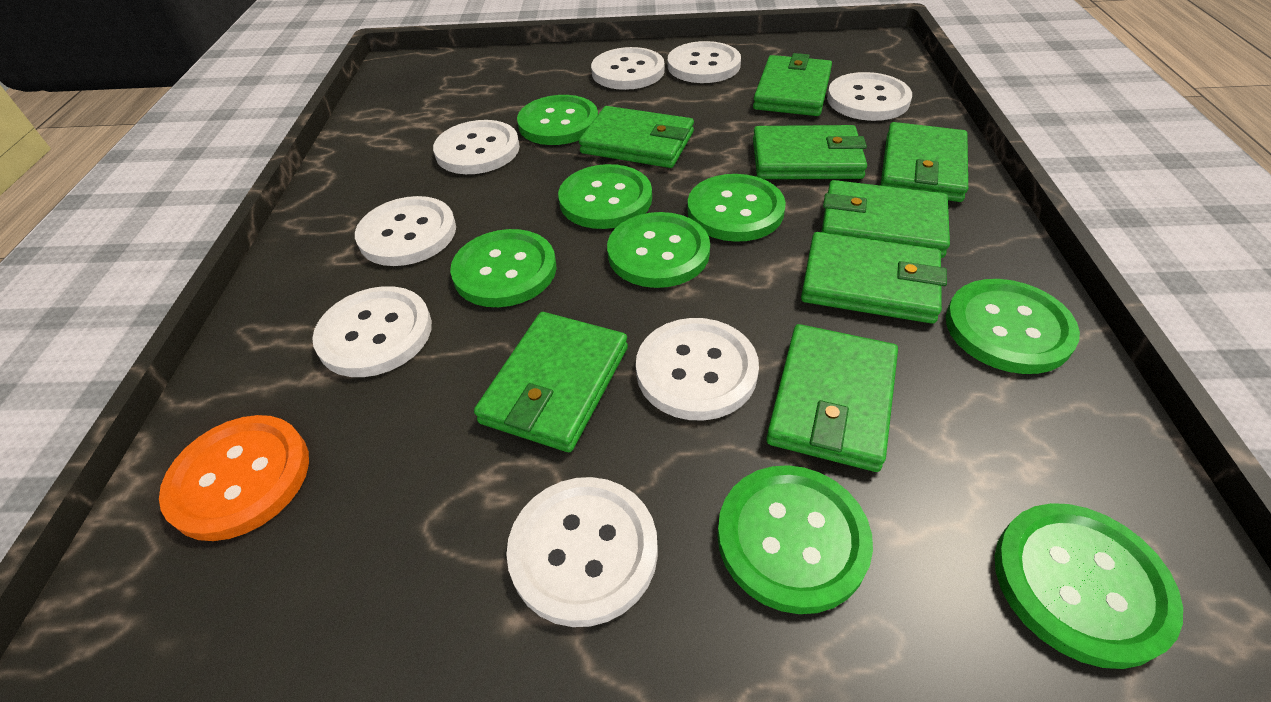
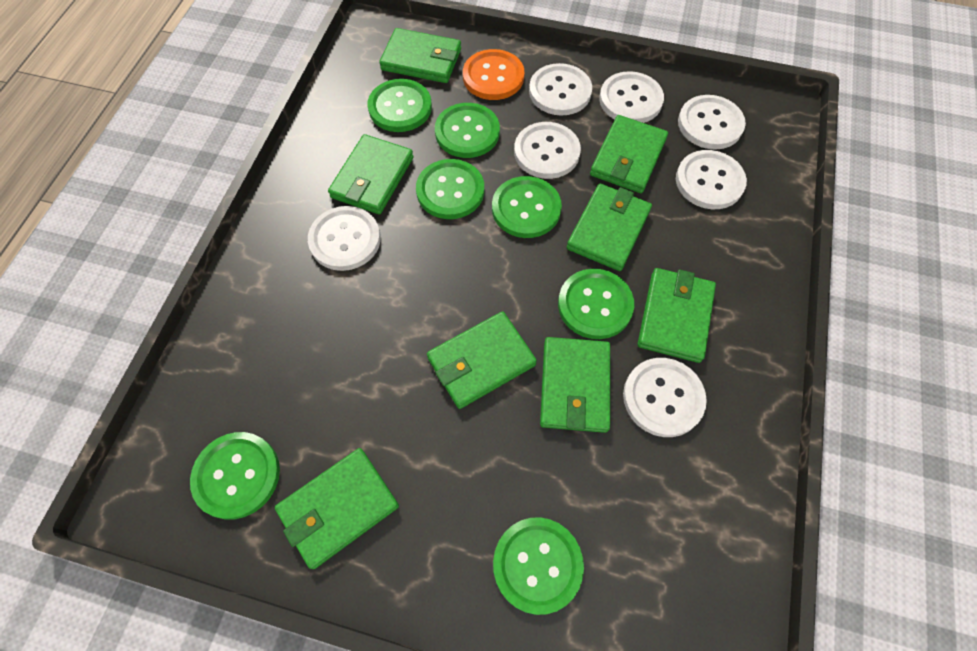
green button: 8 -> 7
white button: 8 -> 7

